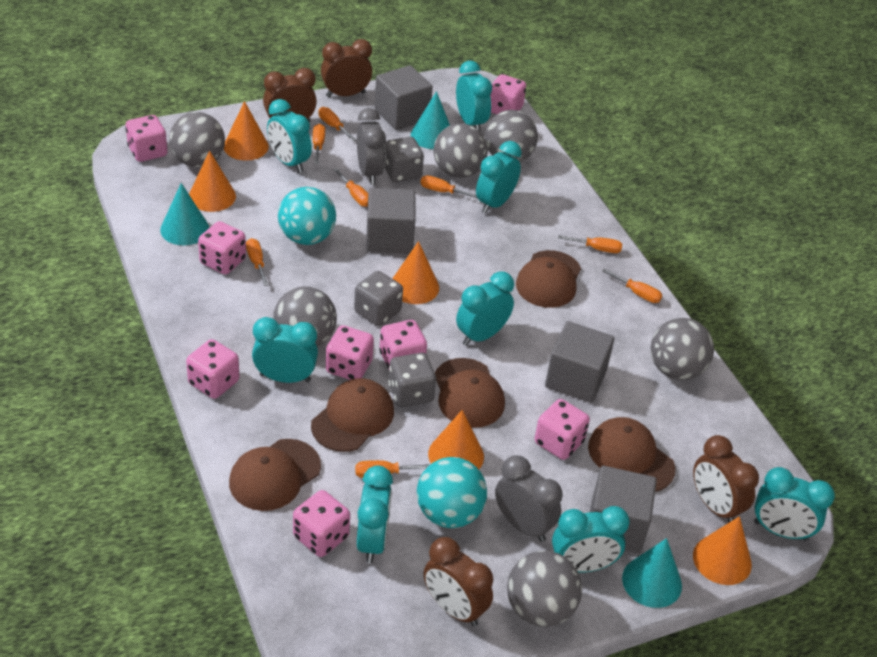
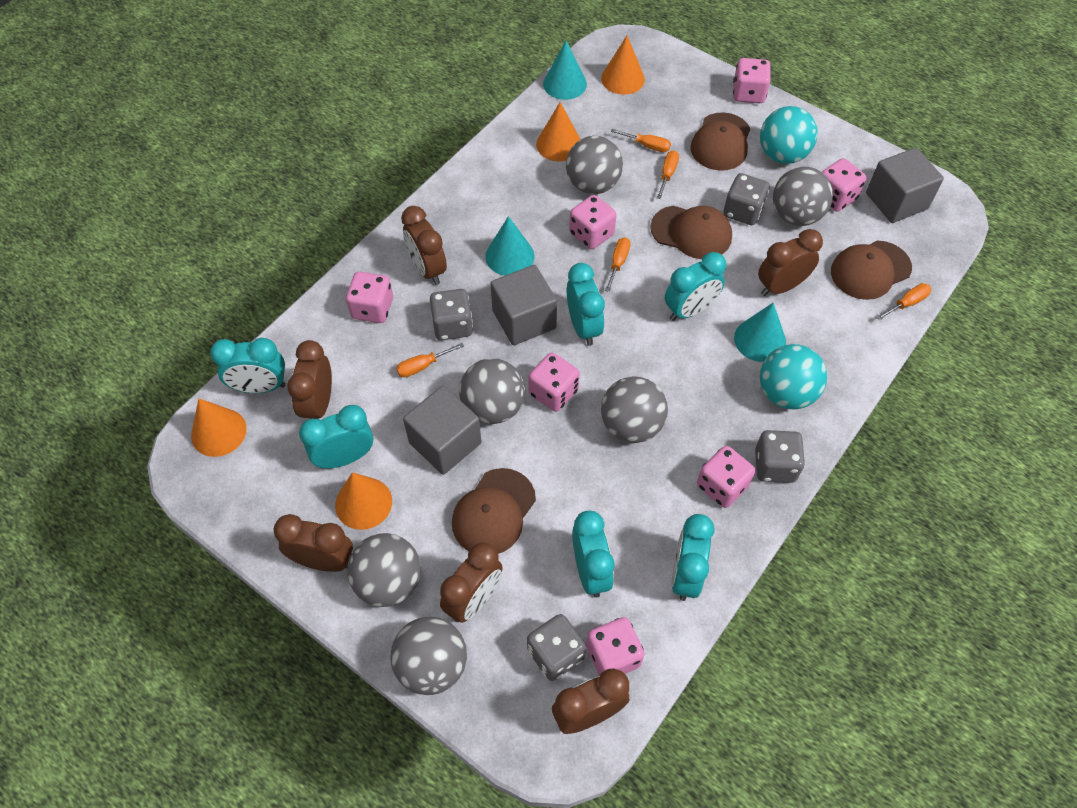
brown cap: 5 -> 4
brown clock: 4 -> 6
grey clock: 2 -> 0
grey cube: 4 -> 3
grey dice: 3 -> 4
orange cone: 5 -> 4
orange screwdriver: 8 -> 5
pink dice: 8 -> 7
turquoise clock: 8 -> 6

